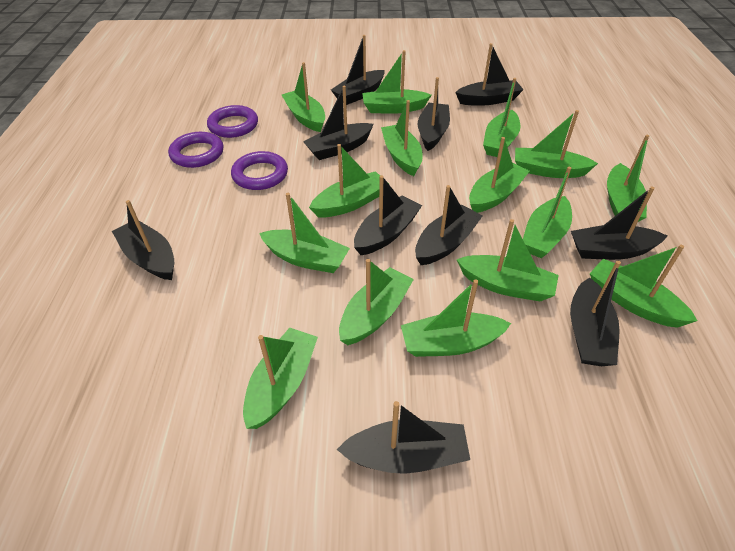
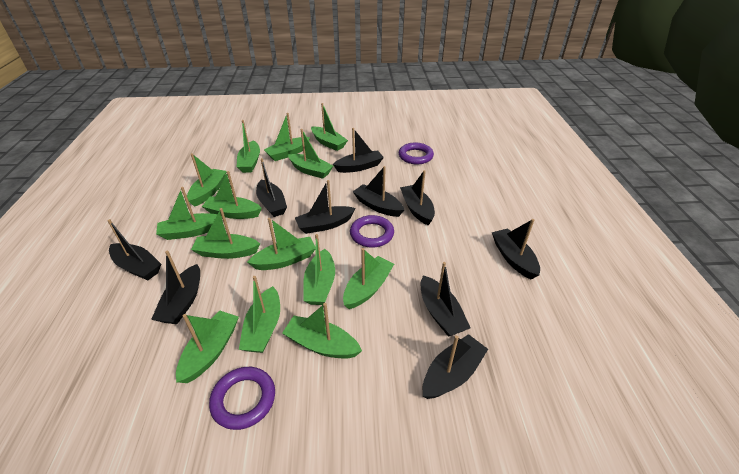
green boat: 15 -> 14

